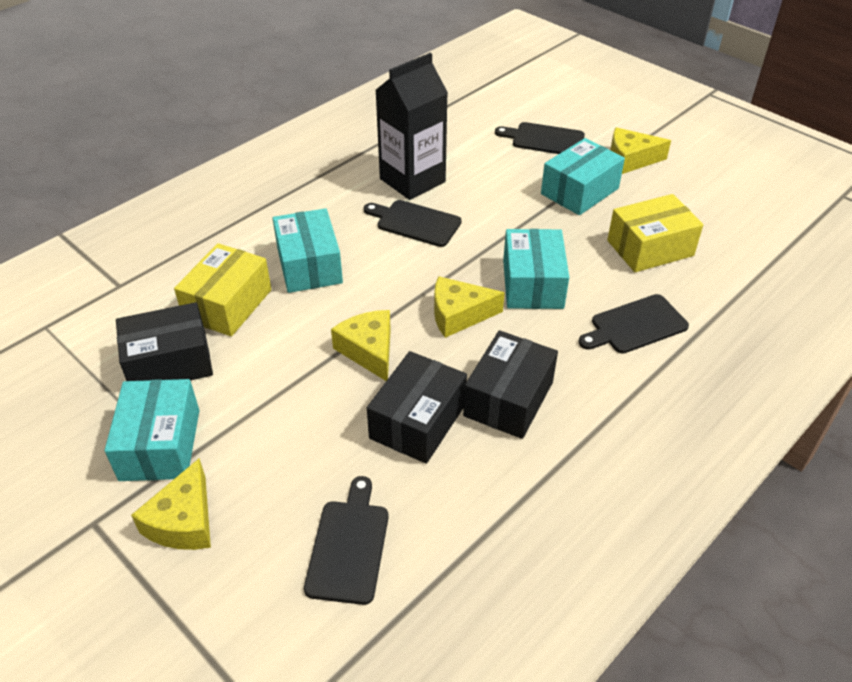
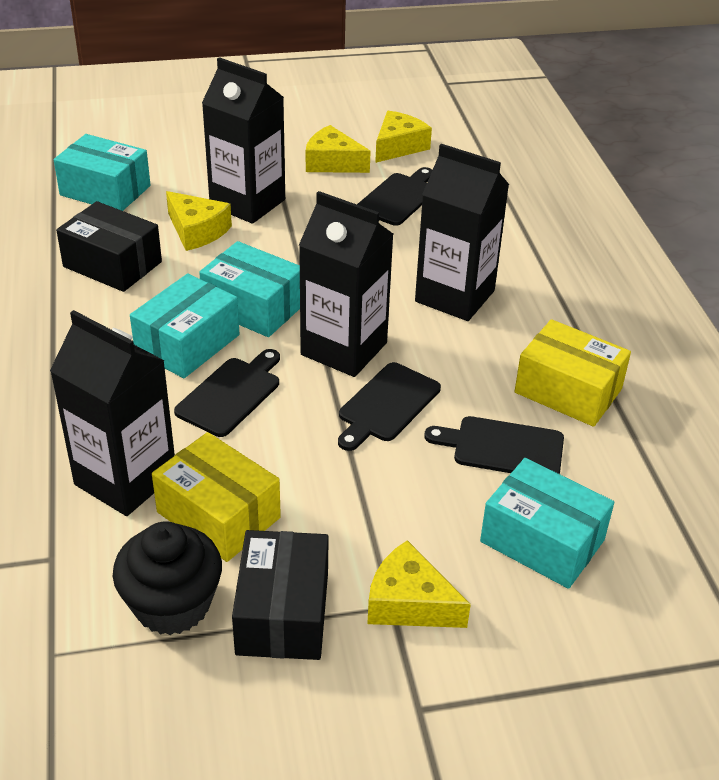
black box: 3 -> 2
black carton: 1 -> 4
black cupcake: 0 -> 1

